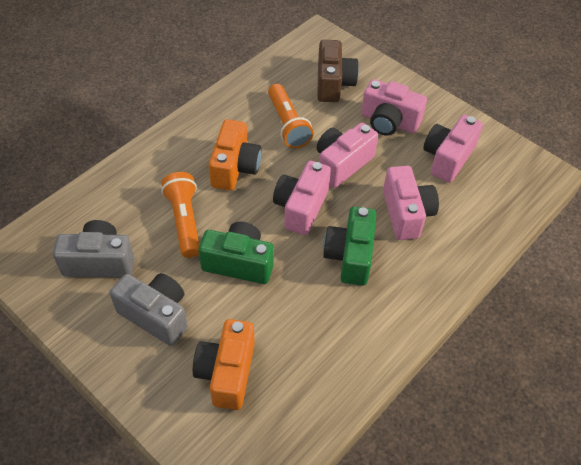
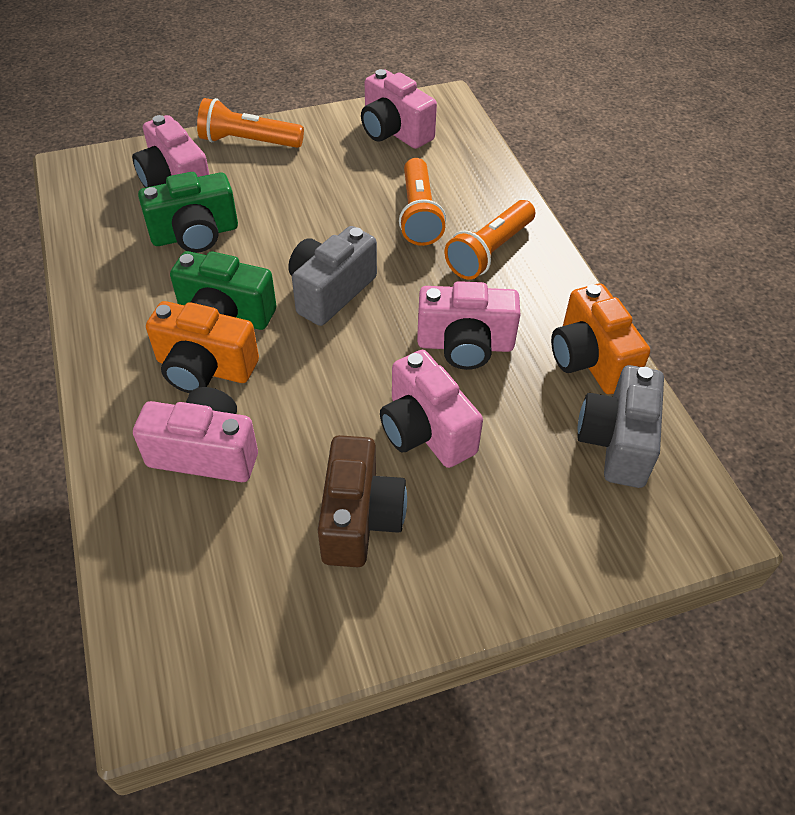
orange flashlight: 2 -> 3

